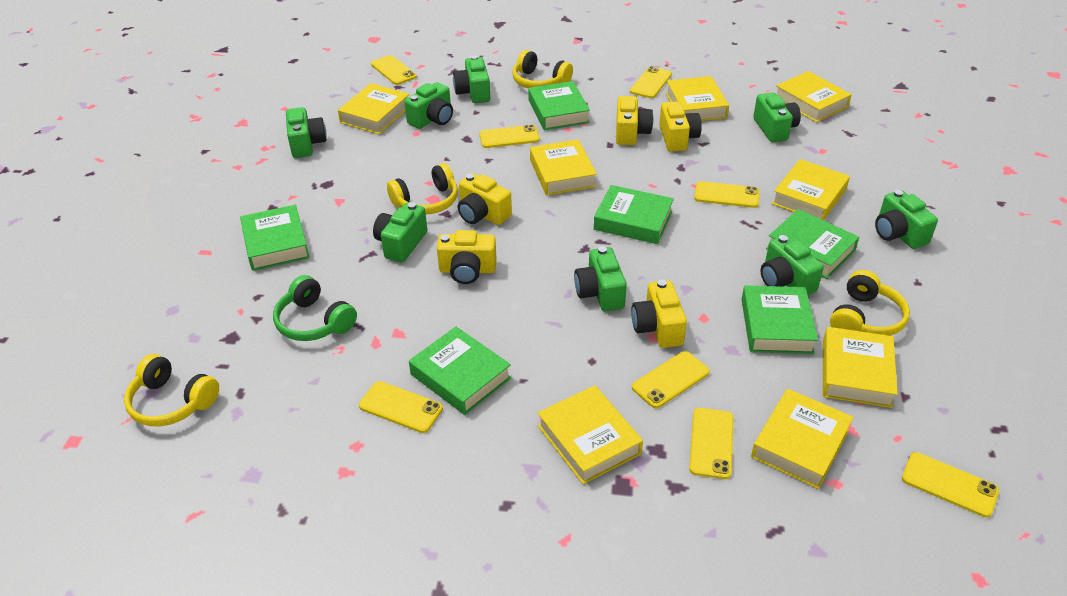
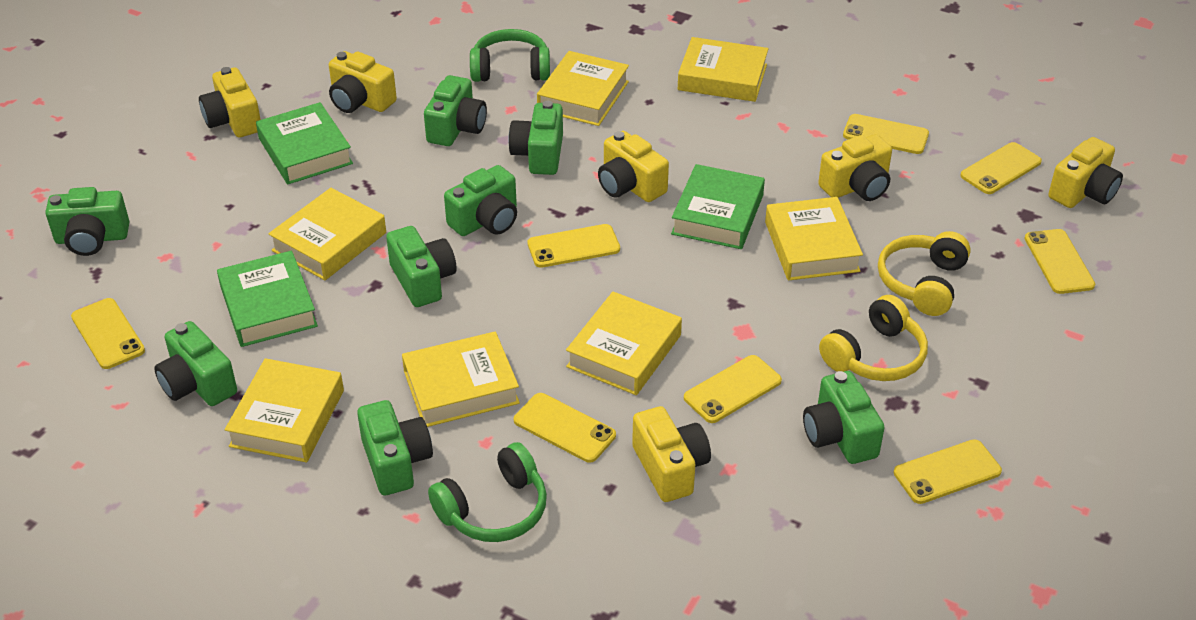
green book: 6 -> 3
green headphones: 1 -> 2
yellow book: 8 -> 7
yellow camera: 5 -> 6
yellow headphones: 4 -> 2

